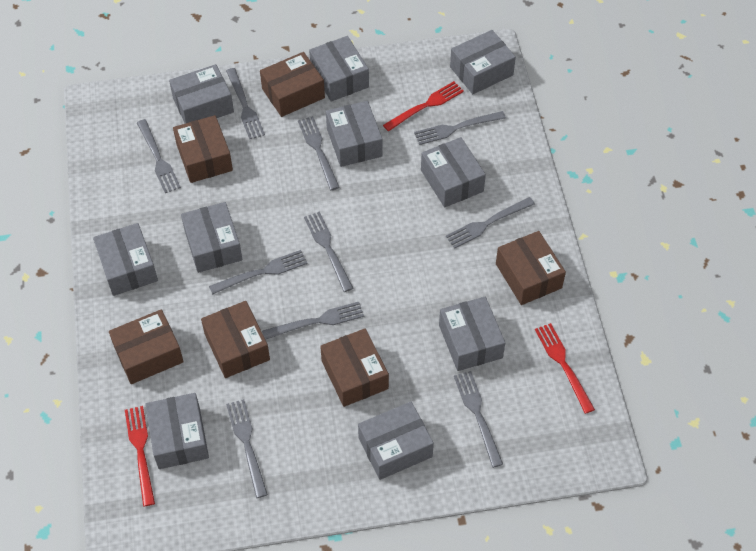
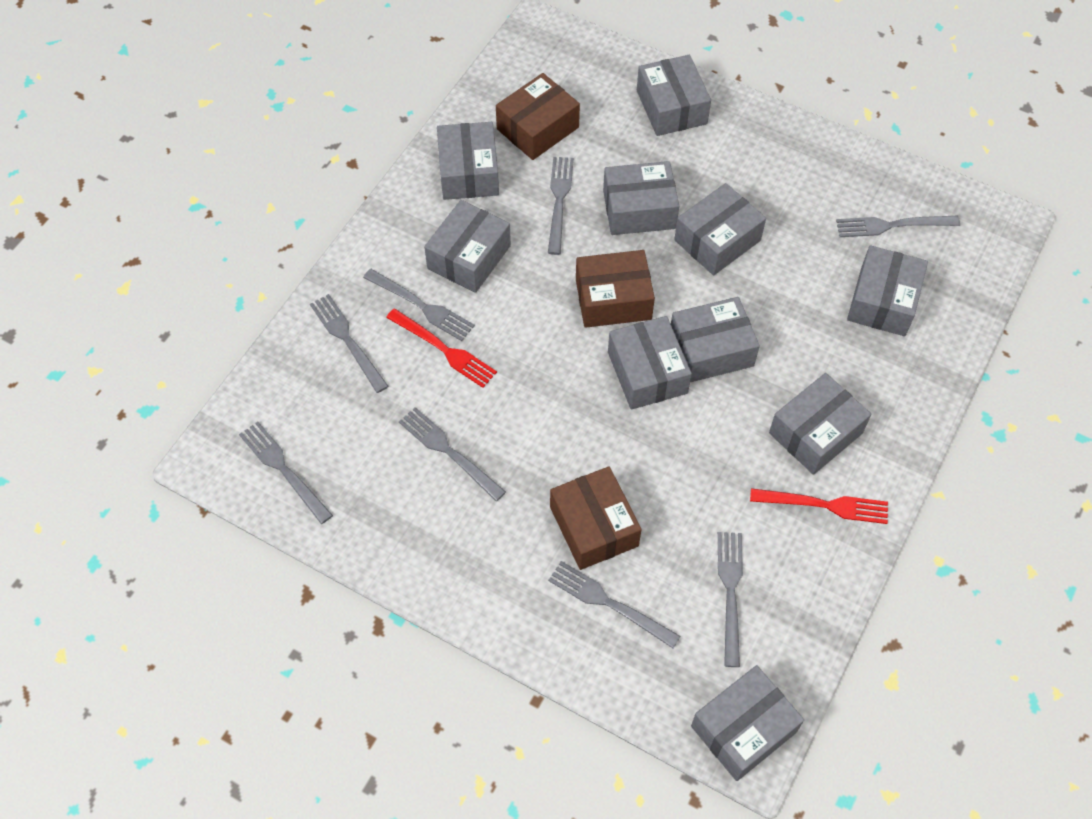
brown box: 6 -> 3
grey fork: 10 -> 8
red fork: 3 -> 2

